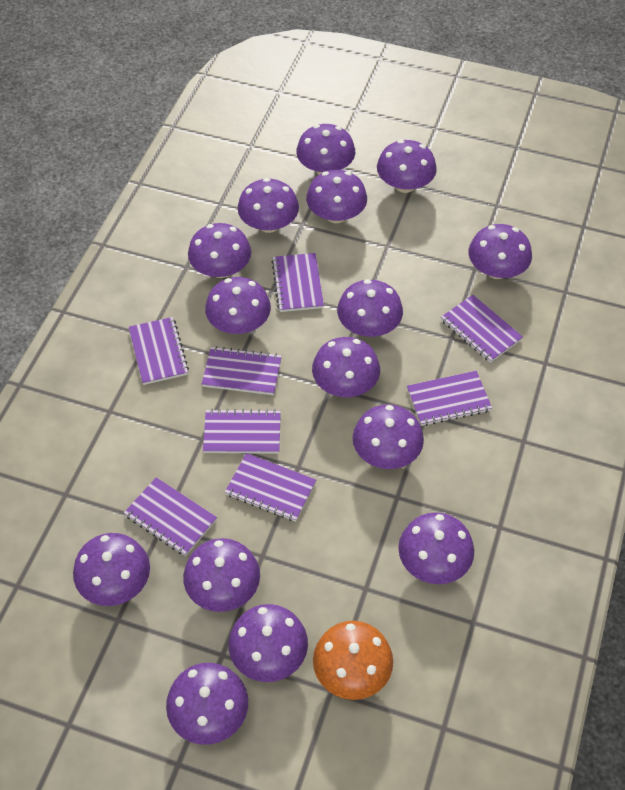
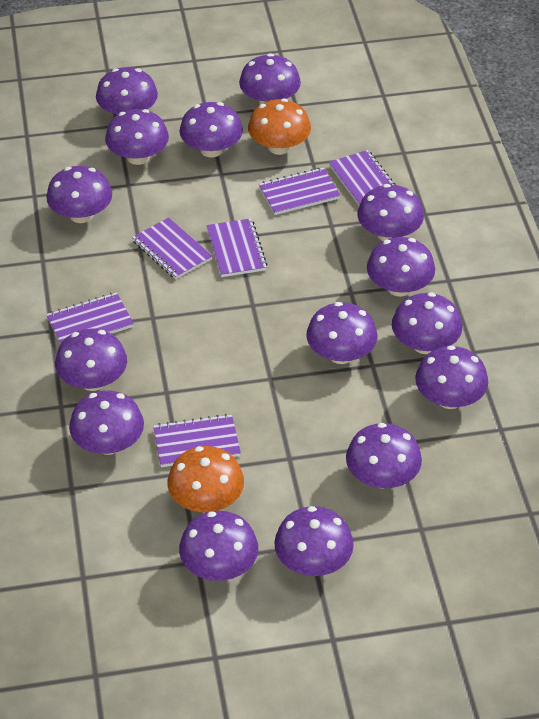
orange mushroom: 1 -> 2
purple notebook: 8 -> 6

